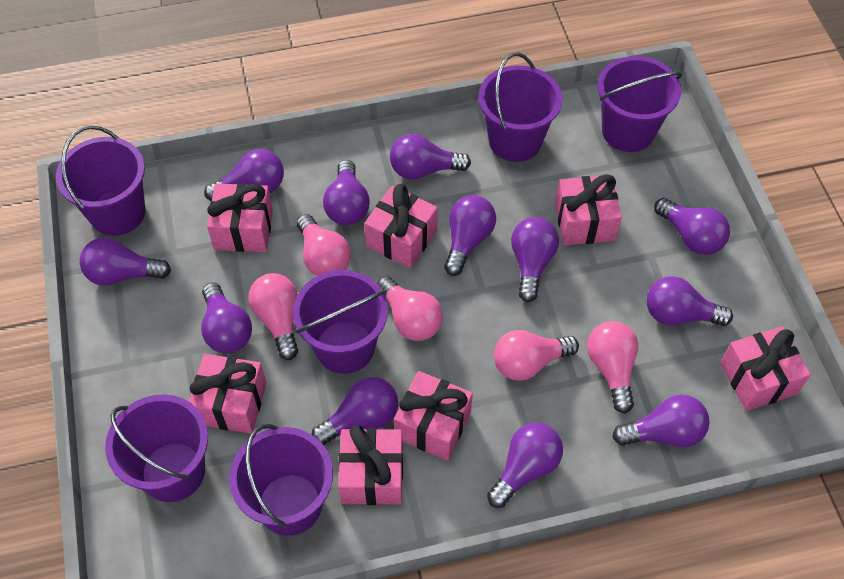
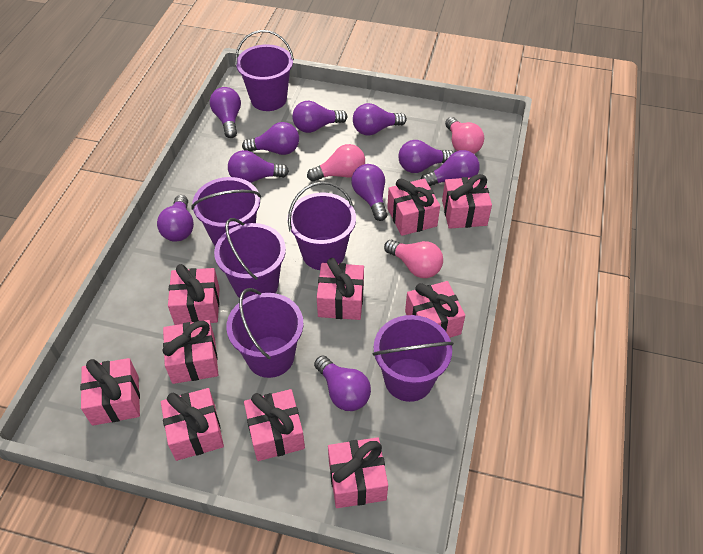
pink gift: 7 -> 10
pink light bulb: 5 -> 3
purple light bulb: 12 -> 10

